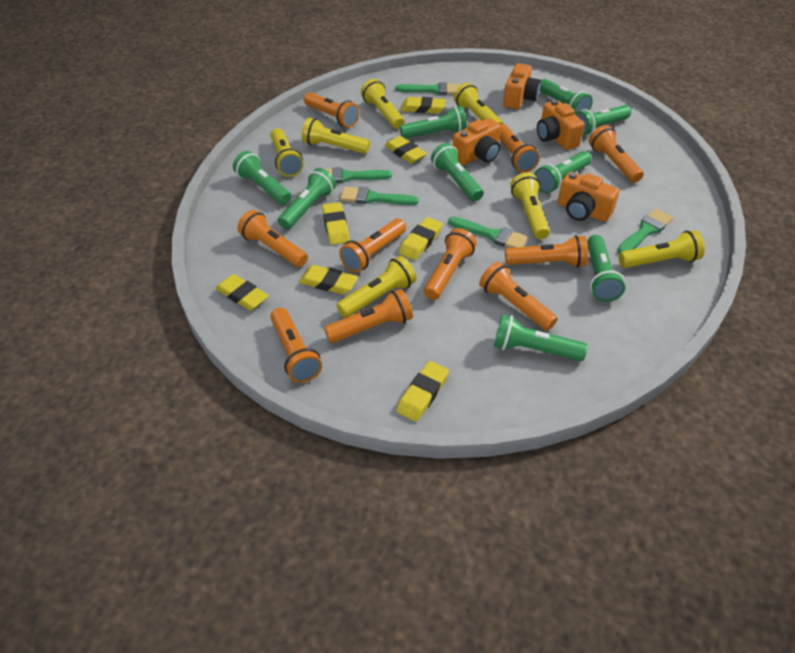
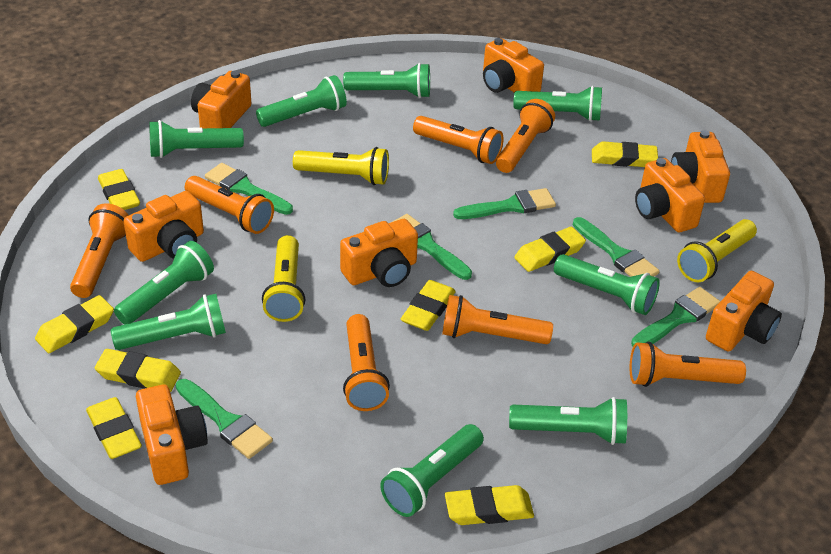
green brush: 5 -> 6
orange camera: 4 -> 8
orange flashlight: 10 -> 7
yellow eraser: 7 -> 8
yellow flashlight: 7 -> 3

